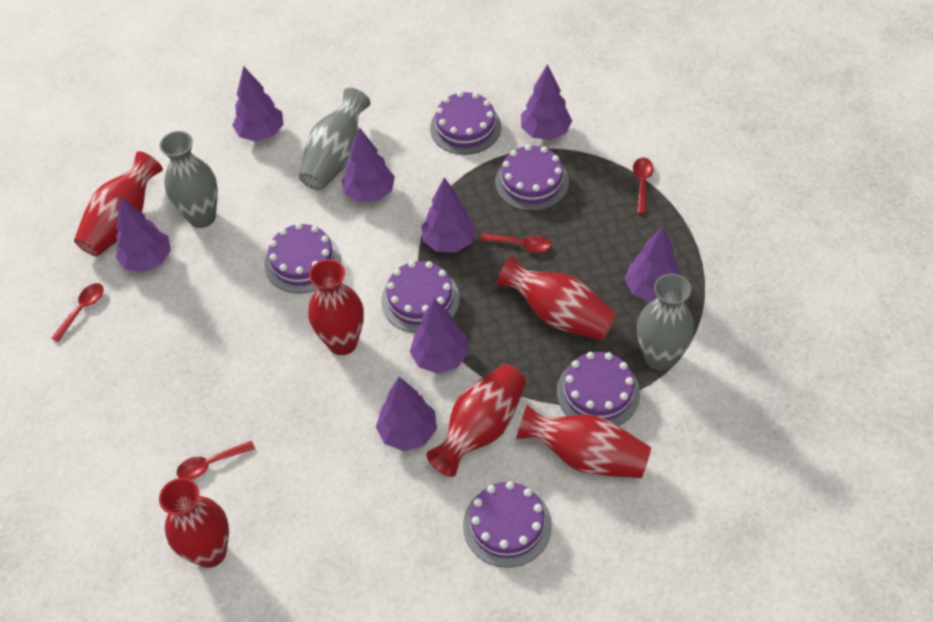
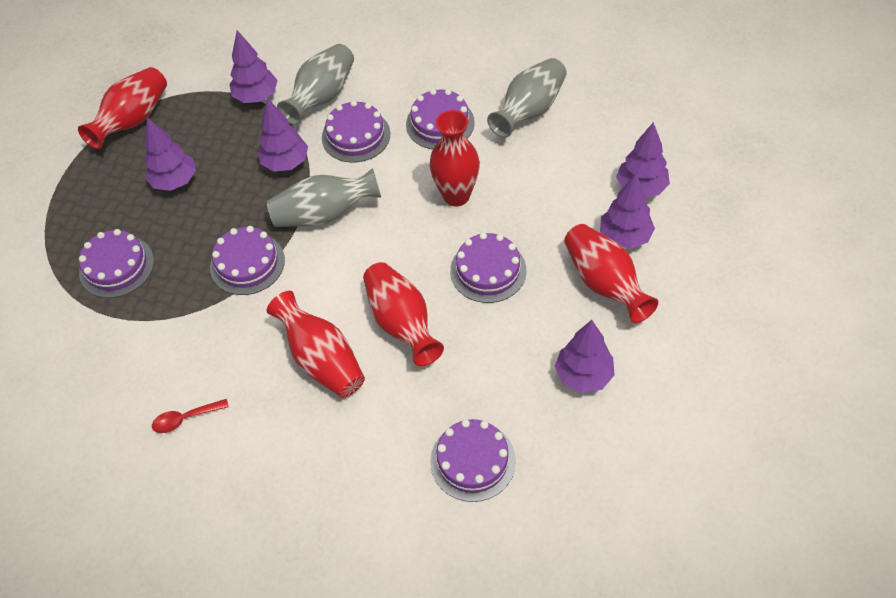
purple tree: 8 -> 6
red spoon: 4 -> 1
red vase: 6 -> 5

